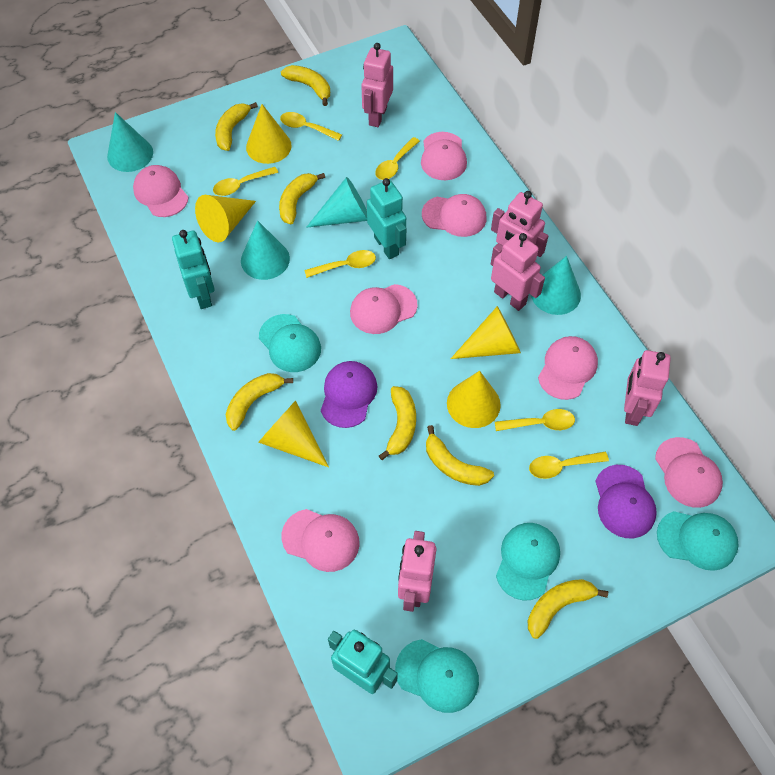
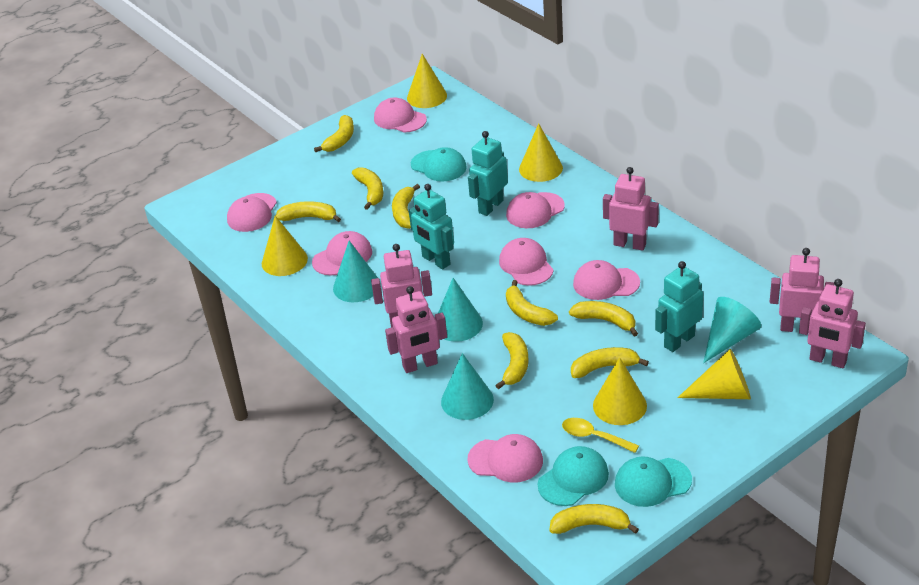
purple cap: 2 -> 0
turquoise cap: 4 -> 3
yellow banana: 7 -> 9
yellow spoon: 6 -> 1

